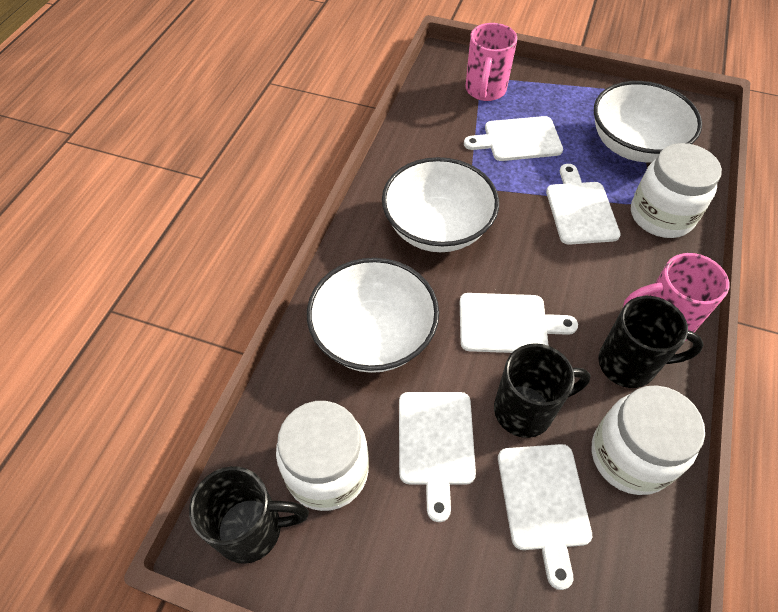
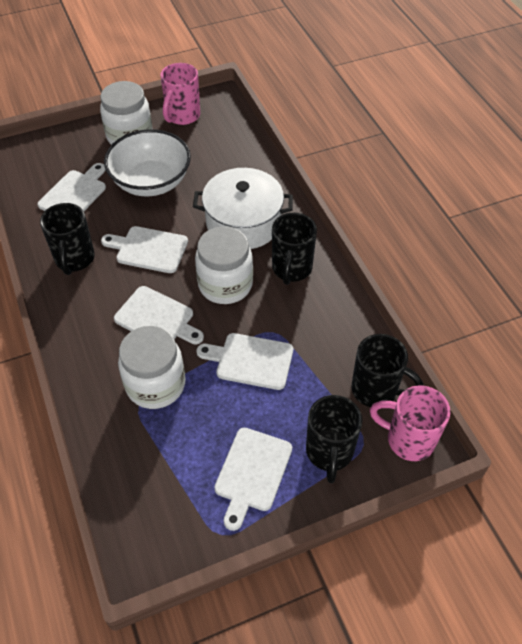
black mug: 3 -> 4
white bowl: 3 -> 1
white pot: 0 -> 1

